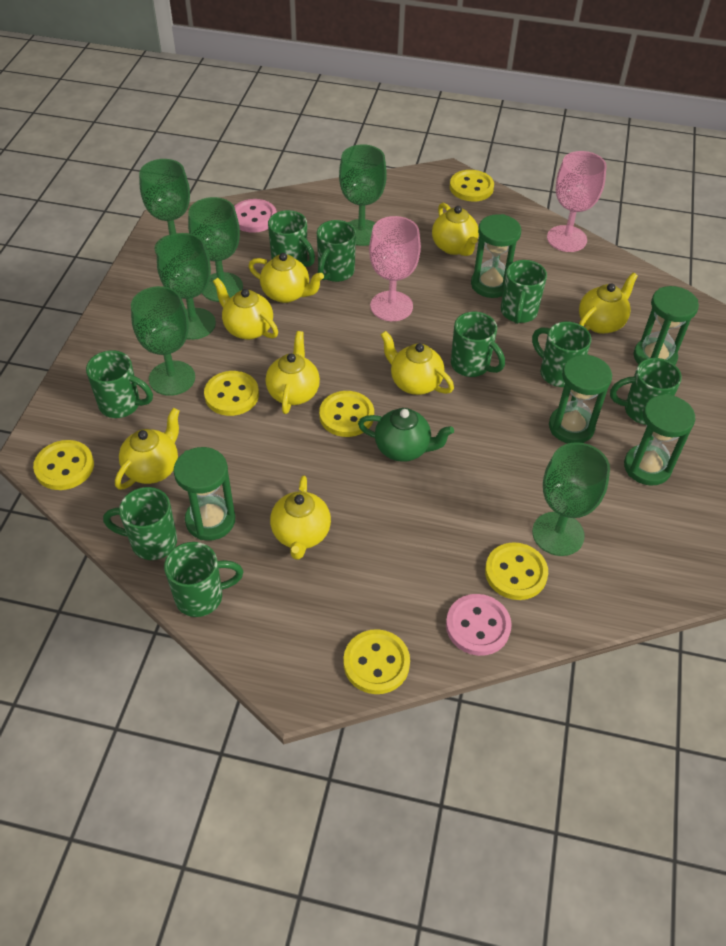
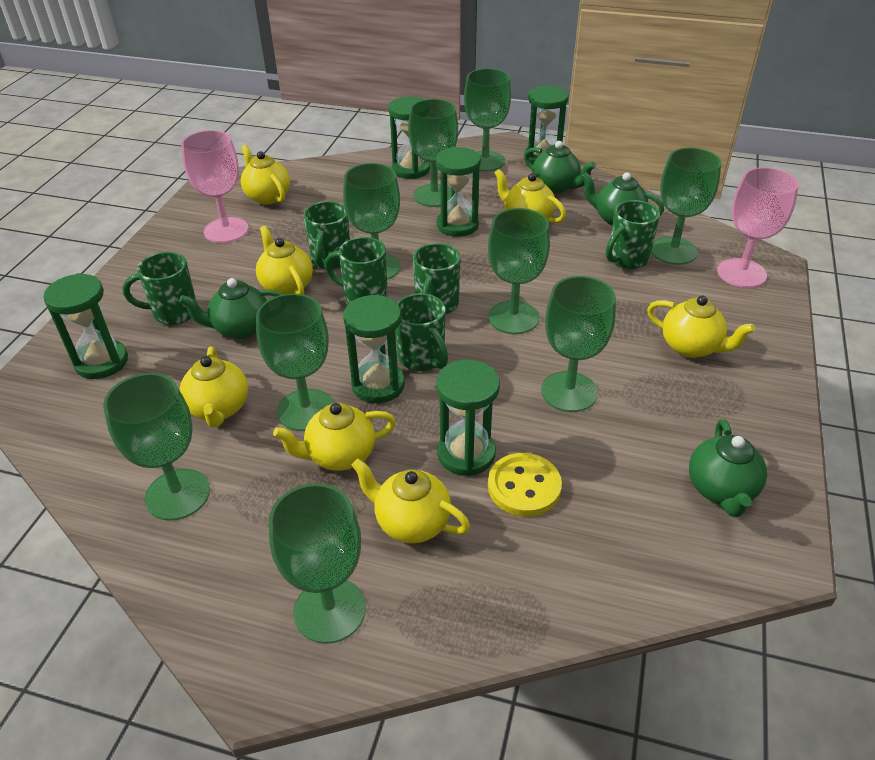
green goblet: 6 -> 9
green hourglass: 5 -> 6
green mug: 9 -> 6
green teapot: 1 -> 4
pink button: 2 -> 0
yellow button: 6 -> 1
yellow teapot: 8 -> 7

